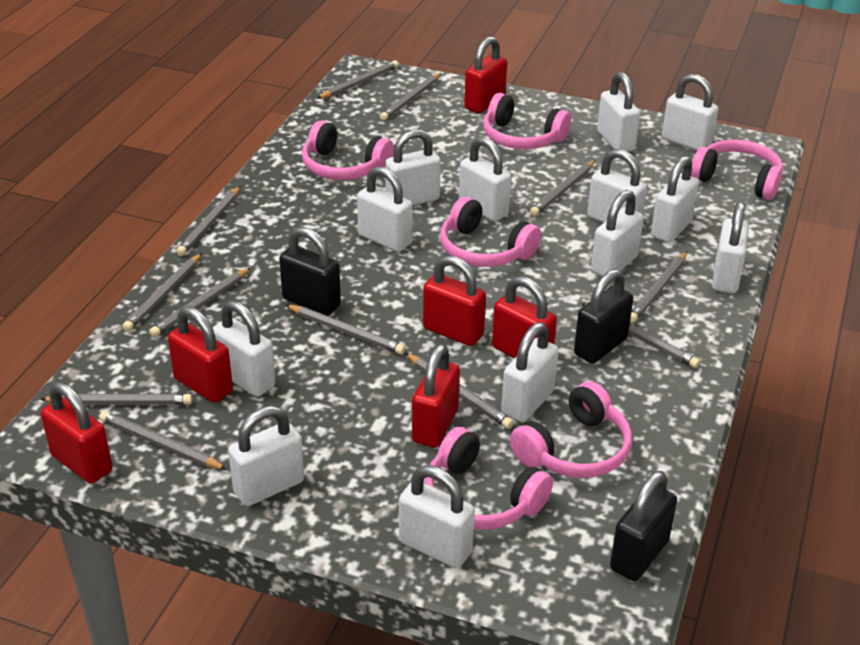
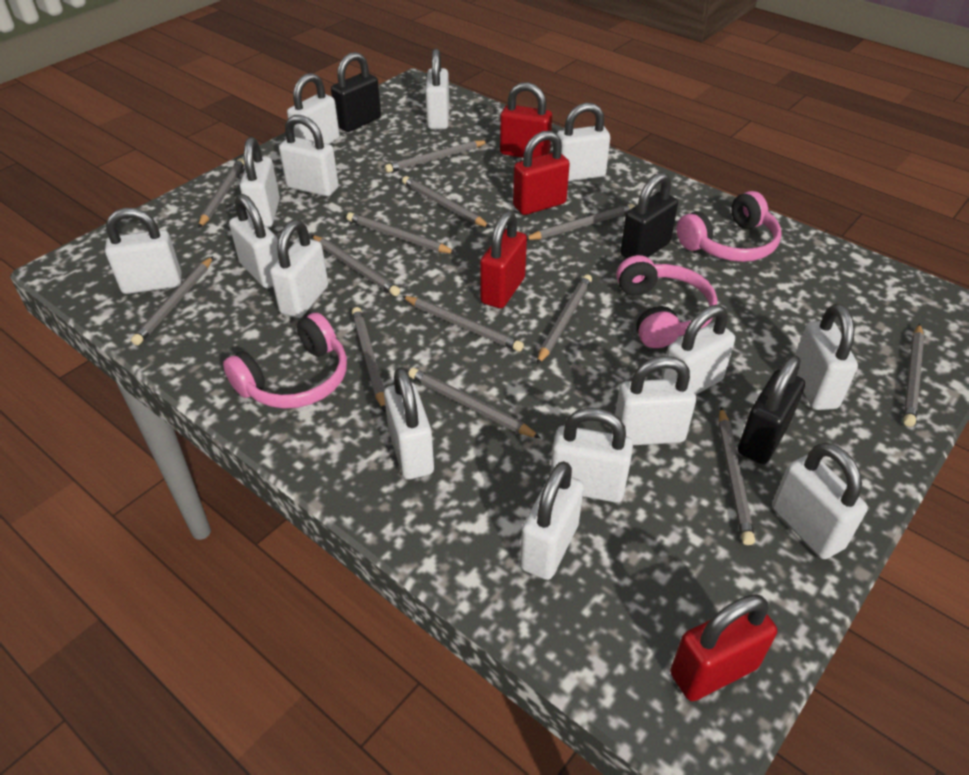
grey pencil: 12 -> 13
pink headphones: 6 -> 3
red padlock: 6 -> 4
white padlock: 13 -> 15

